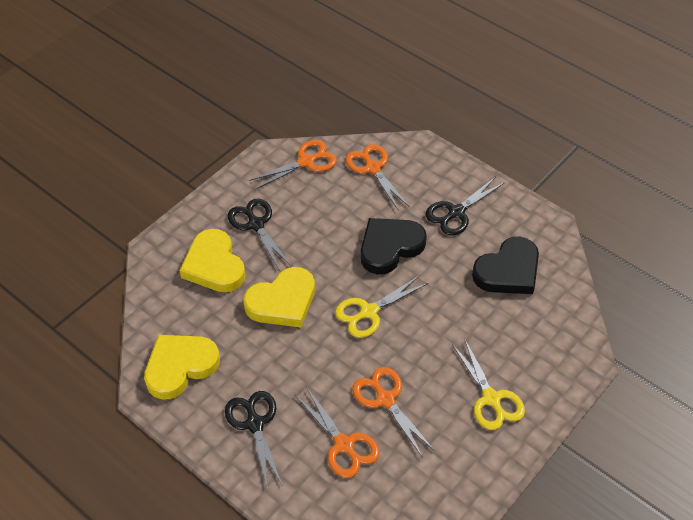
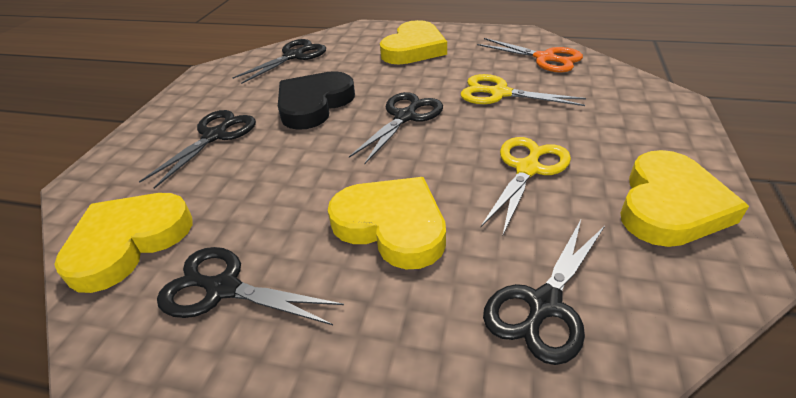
black heart: 2 -> 1
black scissors: 3 -> 5
orange scissors: 4 -> 1
yellow heart: 3 -> 4

